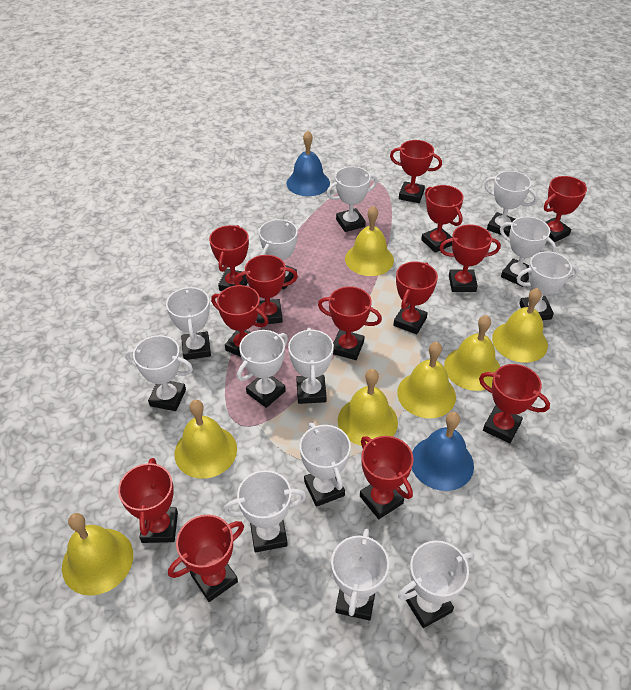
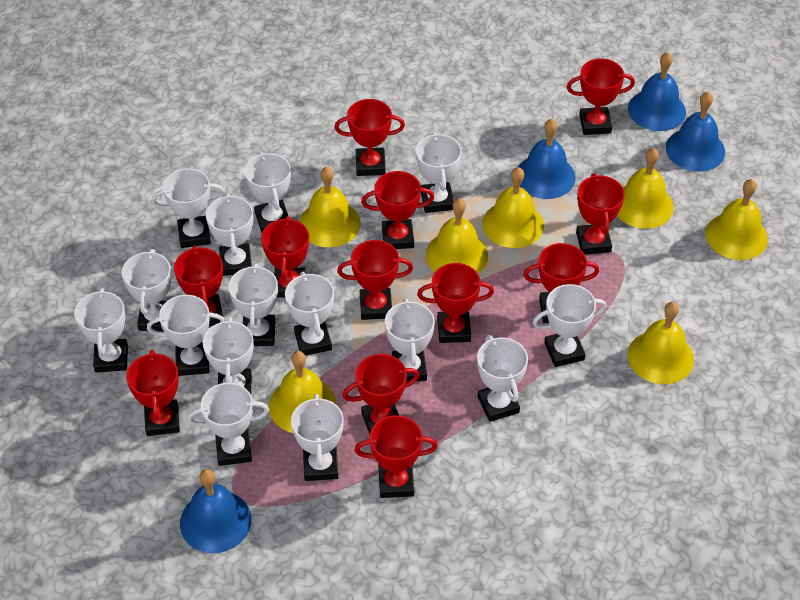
blue bell: 2 -> 4
red trophy: 13 -> 12
white trophy: 13 -> 15

